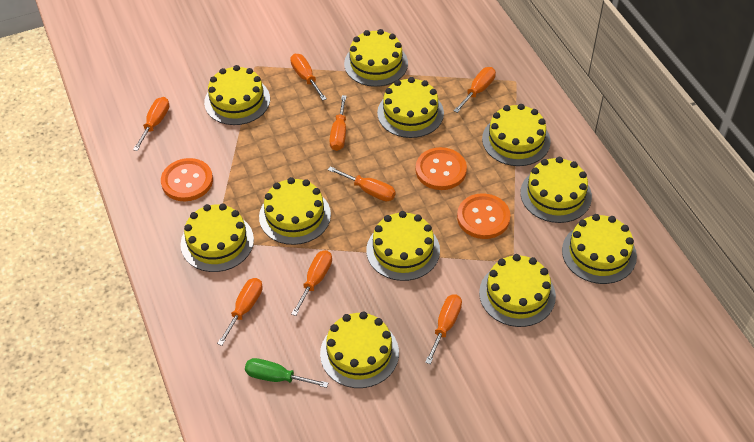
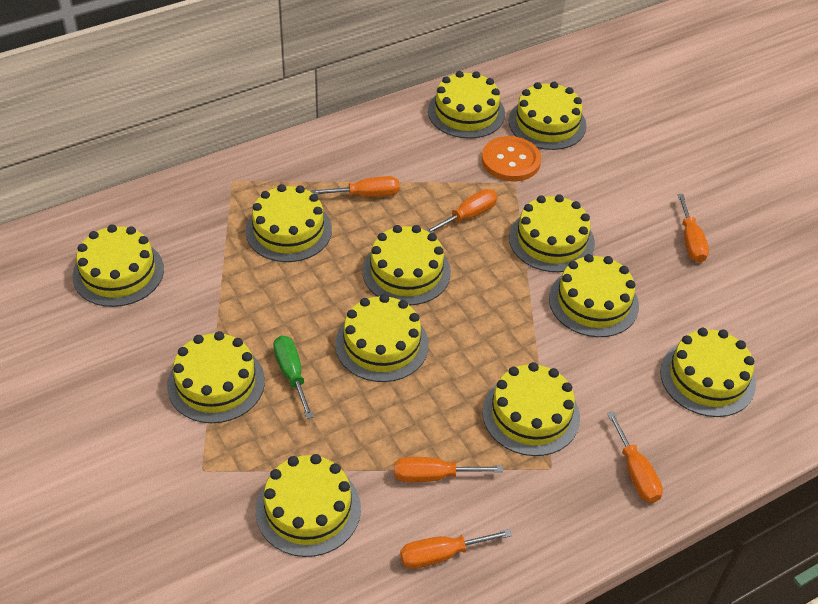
orange button: 3 -> 1
orange screwdriver: 8 -> 6
yellow cake: 11 -> 12

